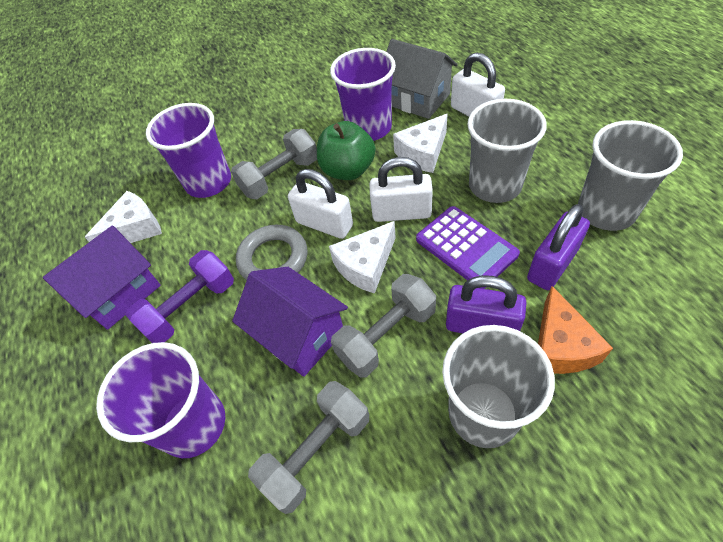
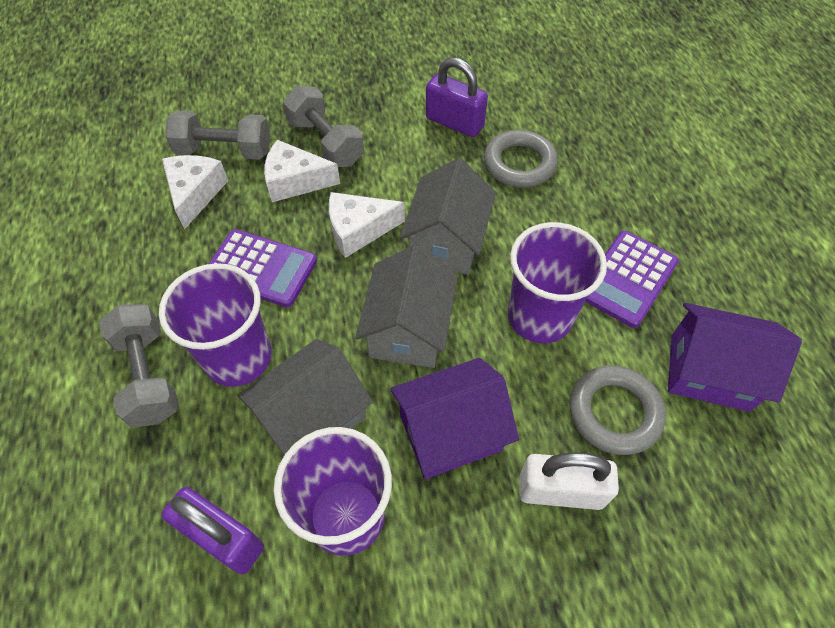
green apple: 1 -> 0
grey cup: 3 -> 0
grey house: 1 -> 3
grey ring: 1 -> 2
orange cheese: 1 -> 0
purple calculator: 1 -> 2
purple dumbbell: 1 -> 0
white padlock: 3 -> 1

